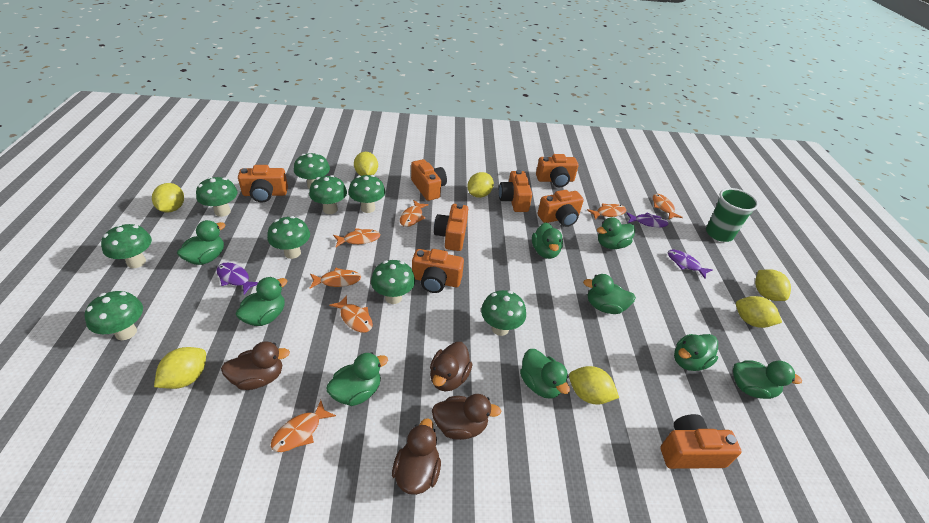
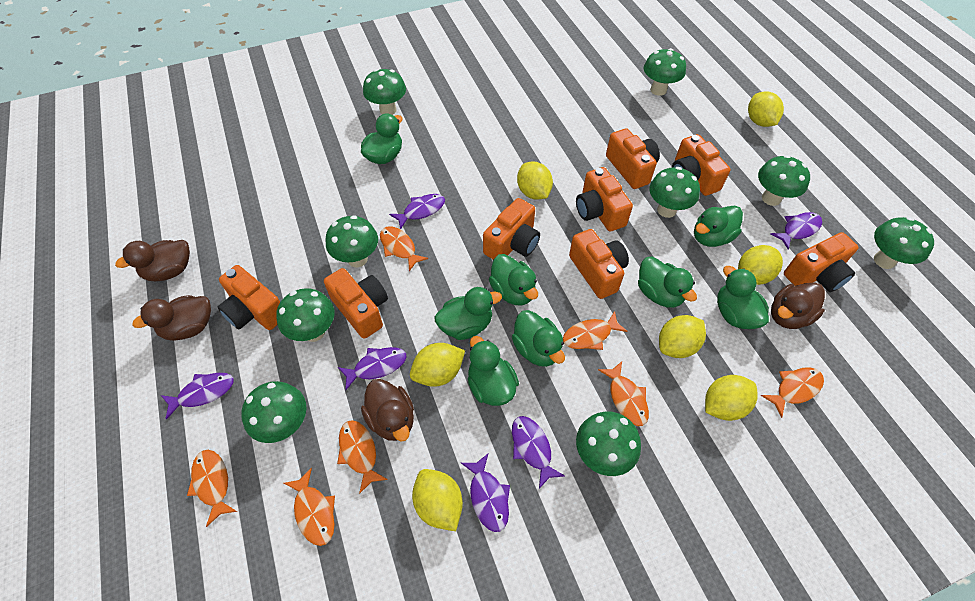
green cup: 1 -> 0
green duck: 9 -> 8
purple fish: 3 -> 6

